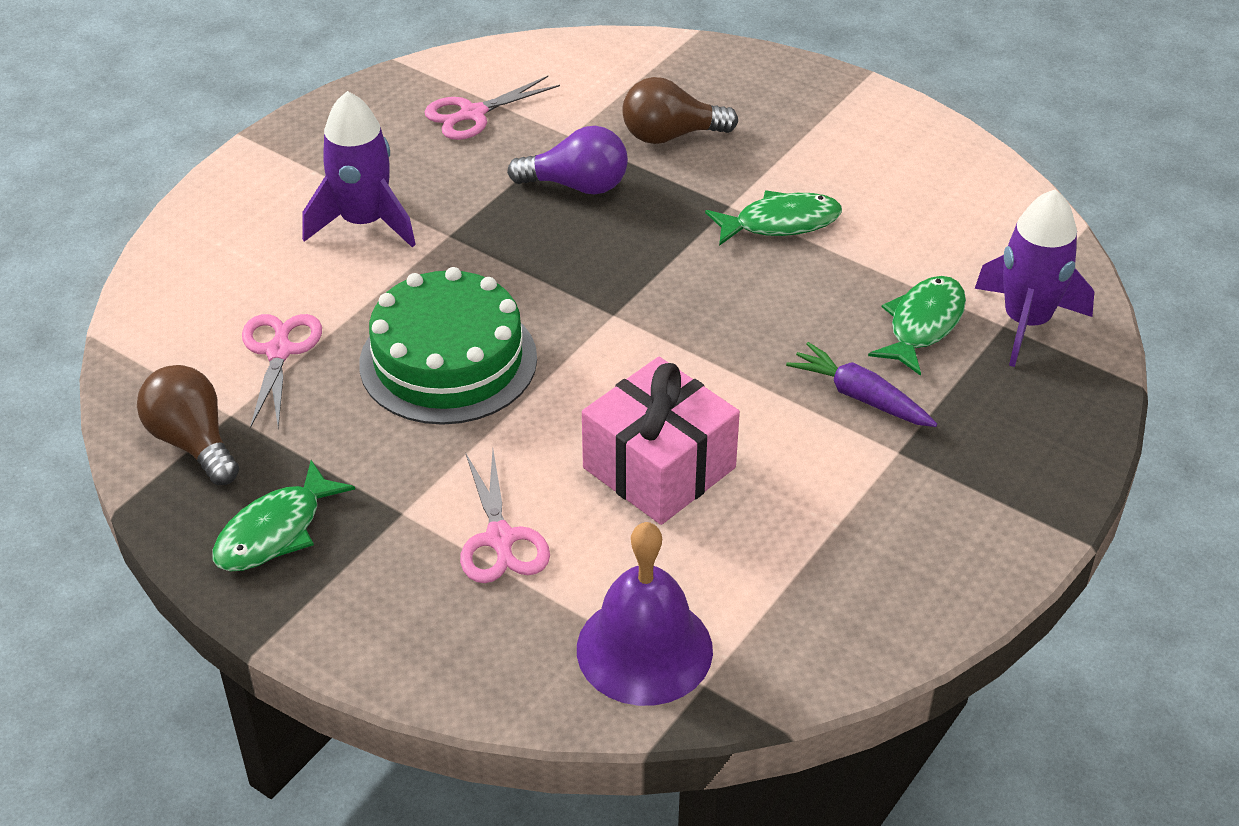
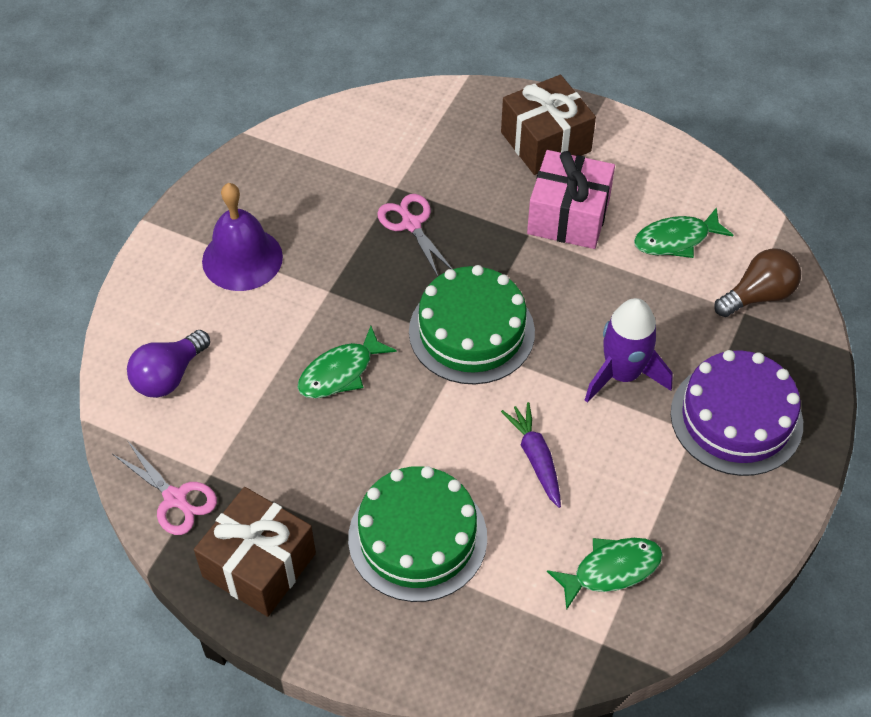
brown gift: 0 -> 2
brown light bulb: 2 -> 1
green cake: 1 -> 2
pink scissors: 3 -> 2
purple cake: 0 -> 1
purple rocket: 2 -> 1

